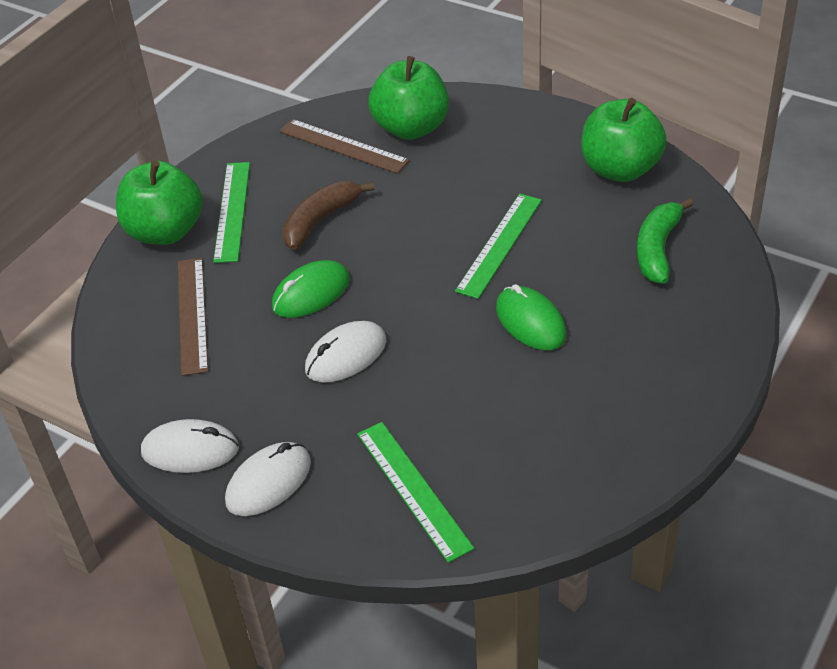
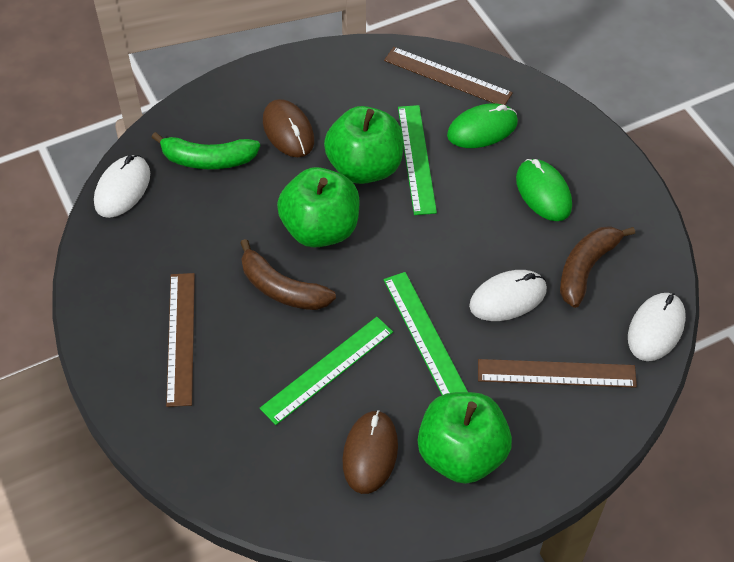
brown banana: 1 -> 2
brown mouse: 0 -> 2
brown ruler: 2 -> 3

